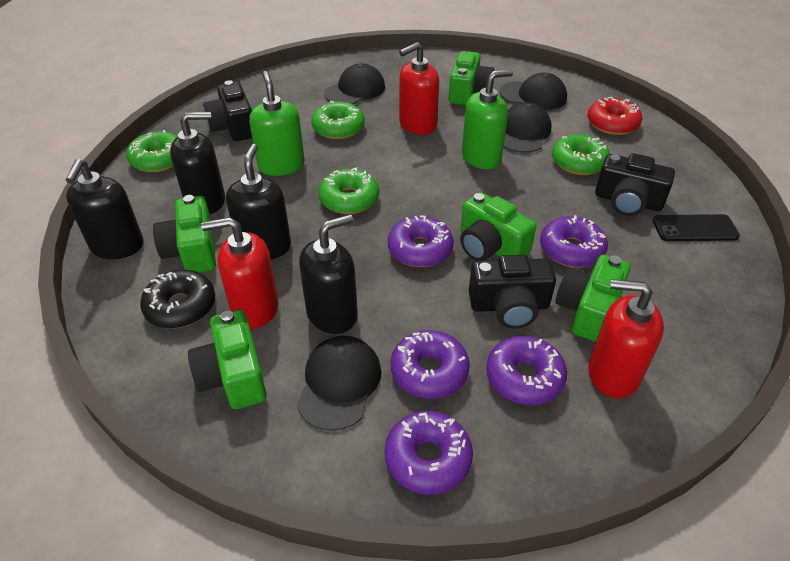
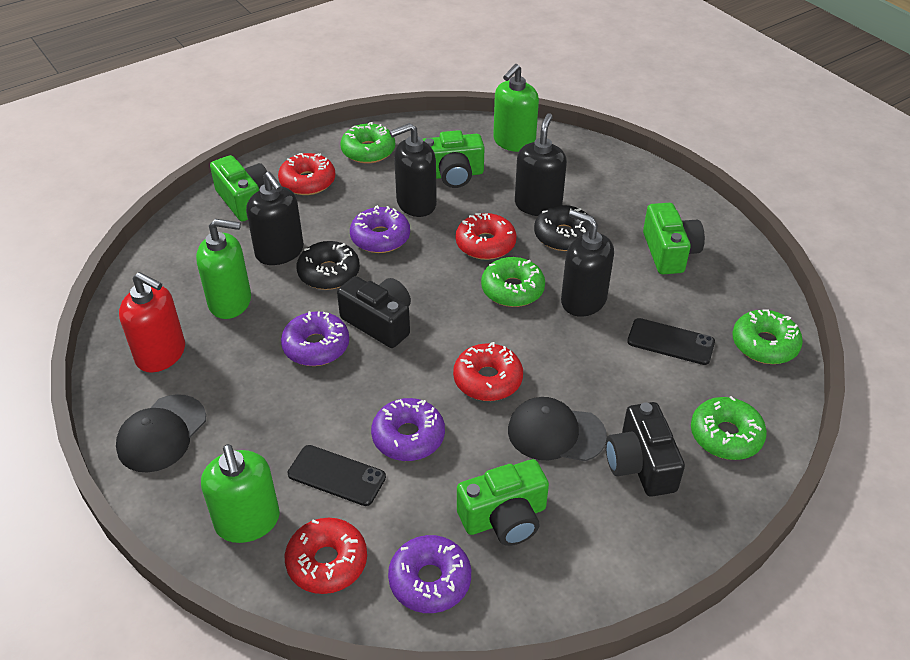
black camera: 3 -> 2
black cap: 4 -> 2
black donut: 1 -> 2
black phone: 1 -> 2
green camera: 5 -> 4
green soap dispenser: 2 -> 3
purple donut: 5 -> 4
red donut: 1 -> 4
red soap dispenser: 3 -> 1

